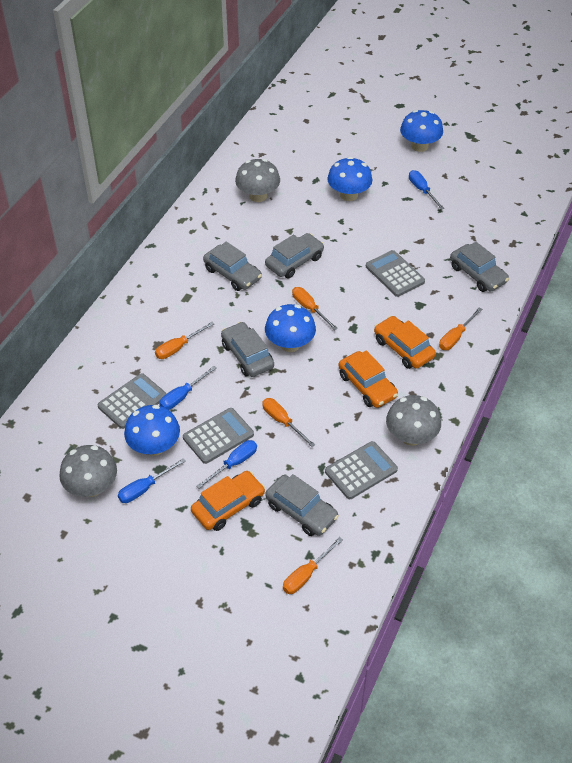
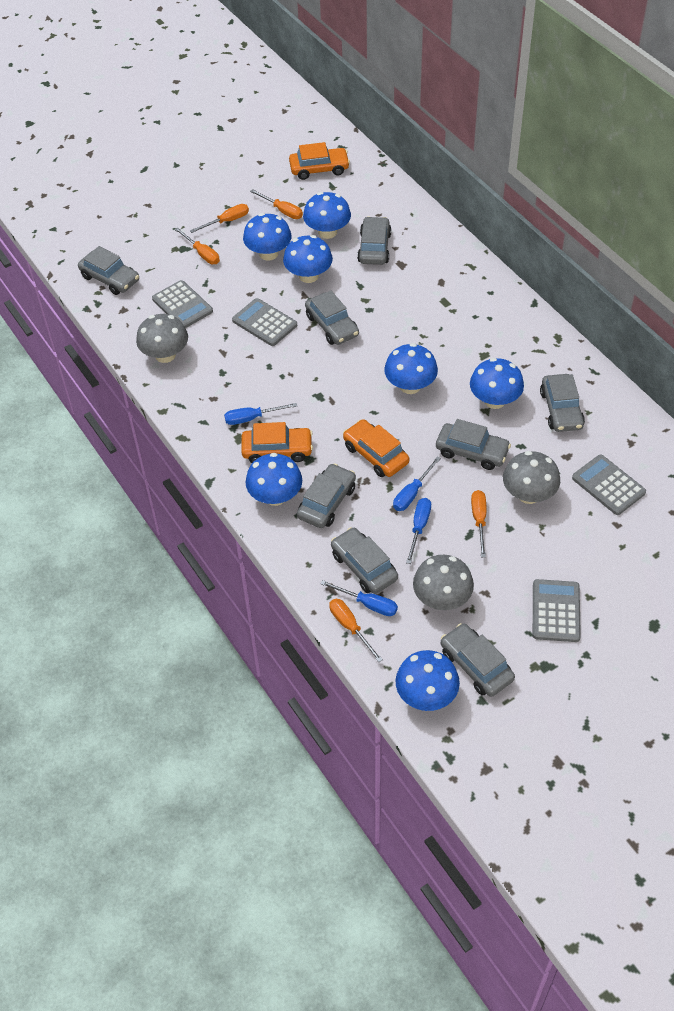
blue mushroom: 4 -> 7
grey car: 5 -> 8

